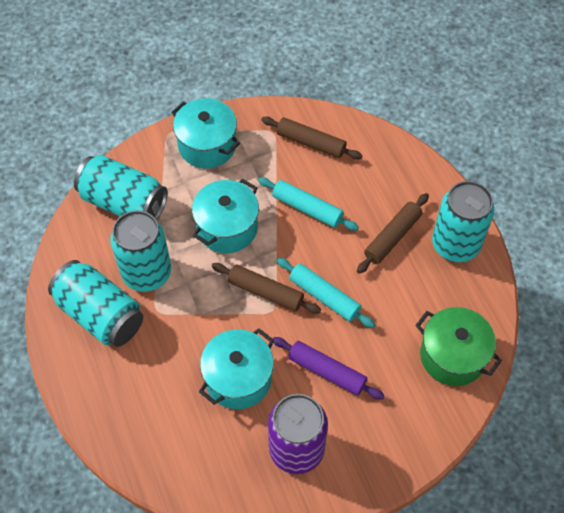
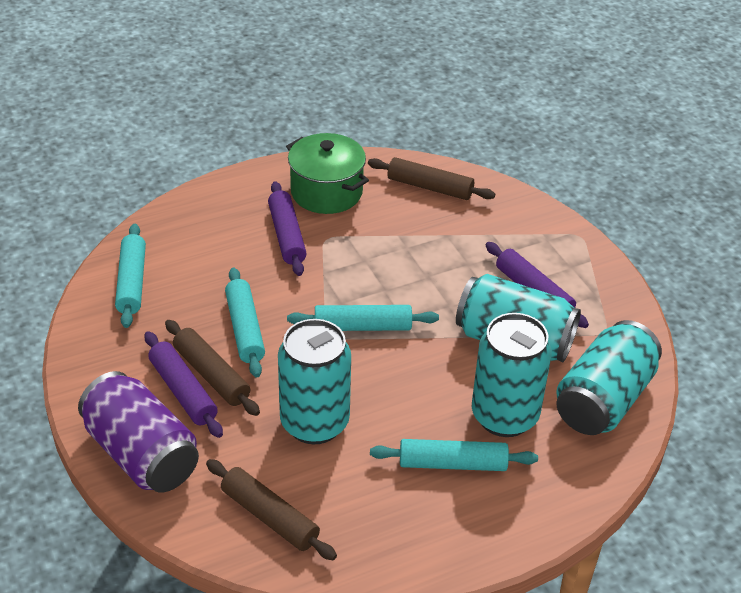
purple rolling pin: 1 -> 3
turquoise pot: 3 -> 0
turquoise rolling pin: 2 -> 4

